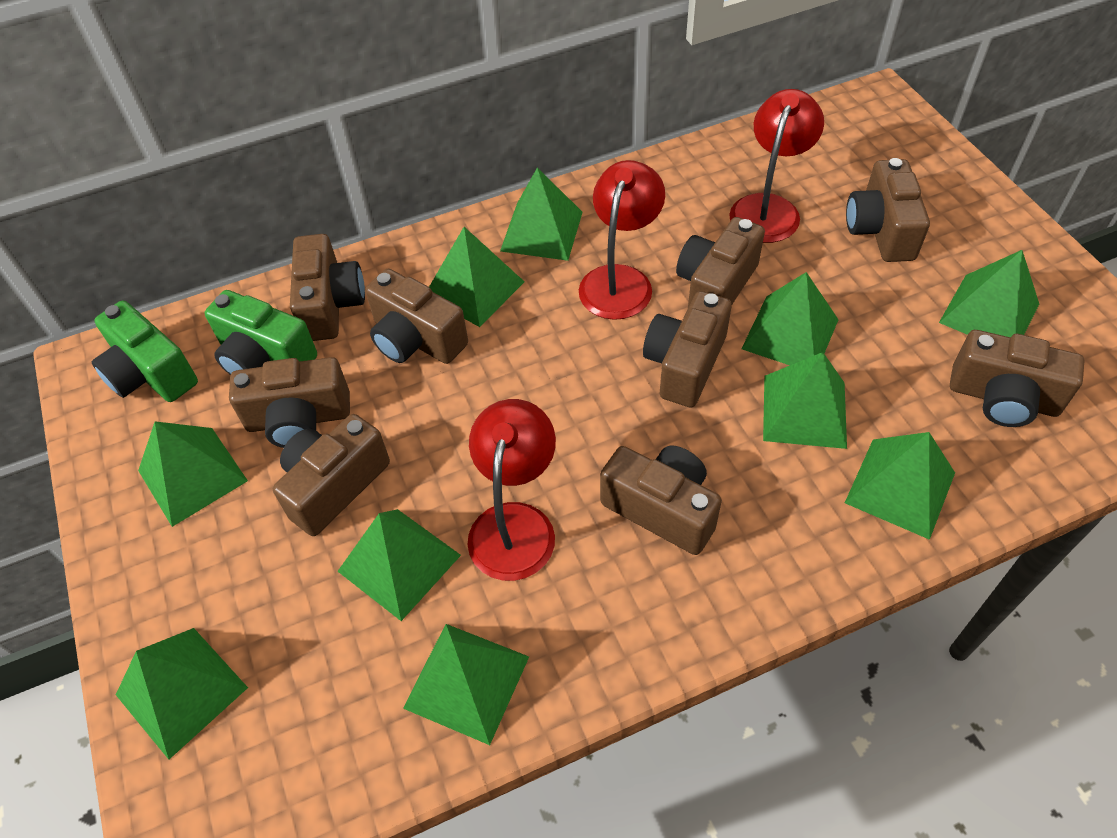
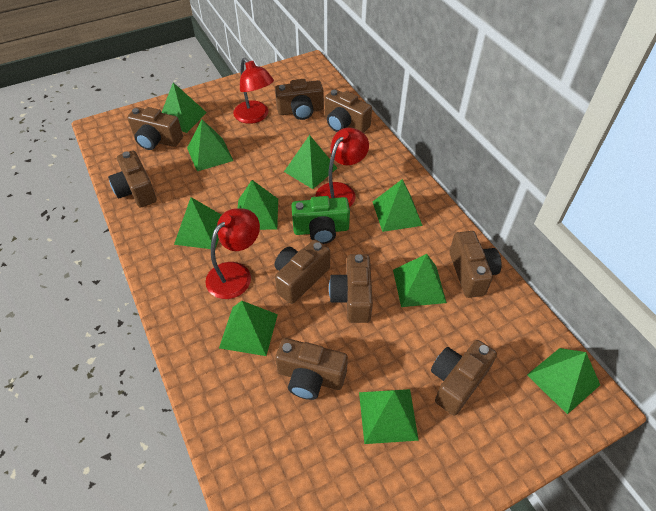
green camera: 2 -> 1

